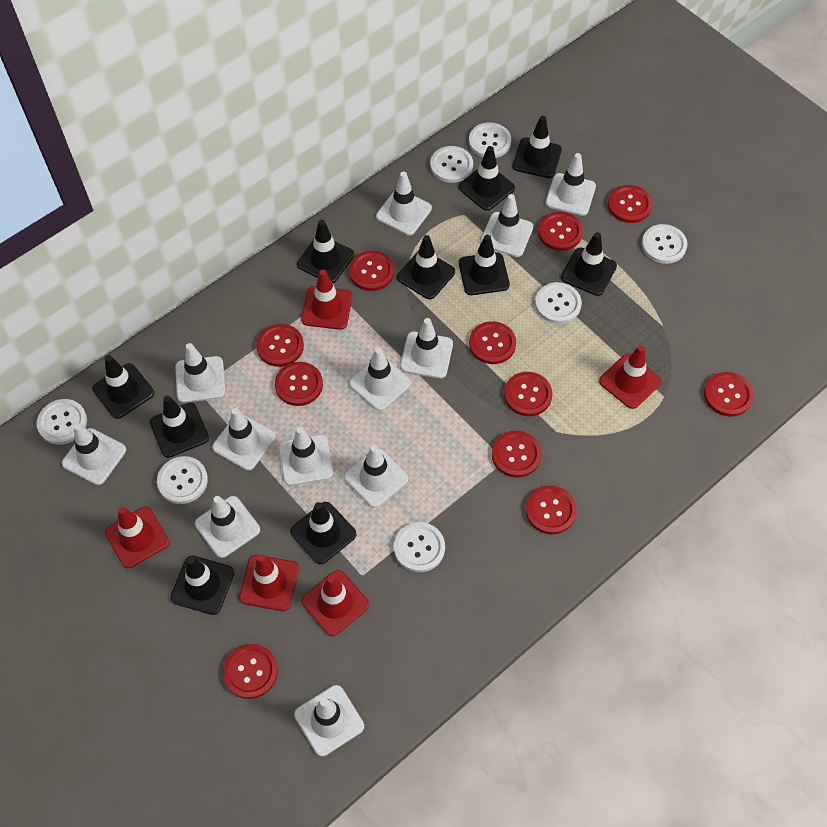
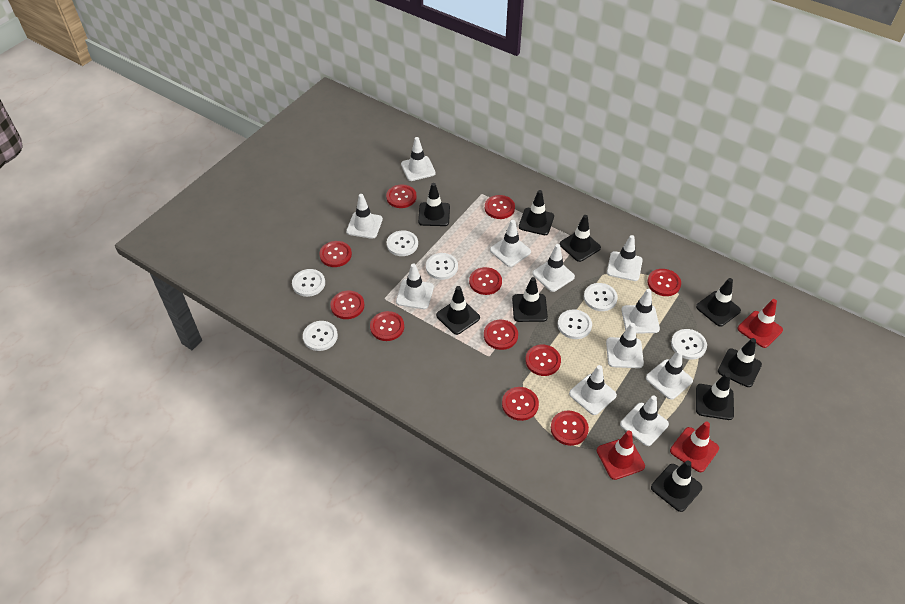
black traffic cone: 10 -> 9
red traffic cone: 5 -> 3
white traffic cone: 12 -> 11

